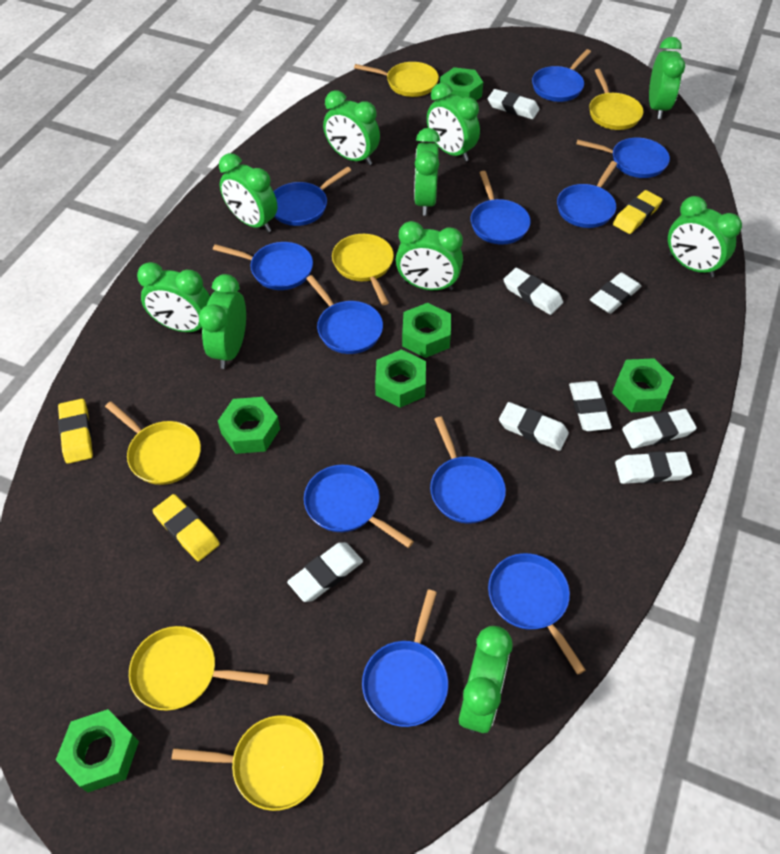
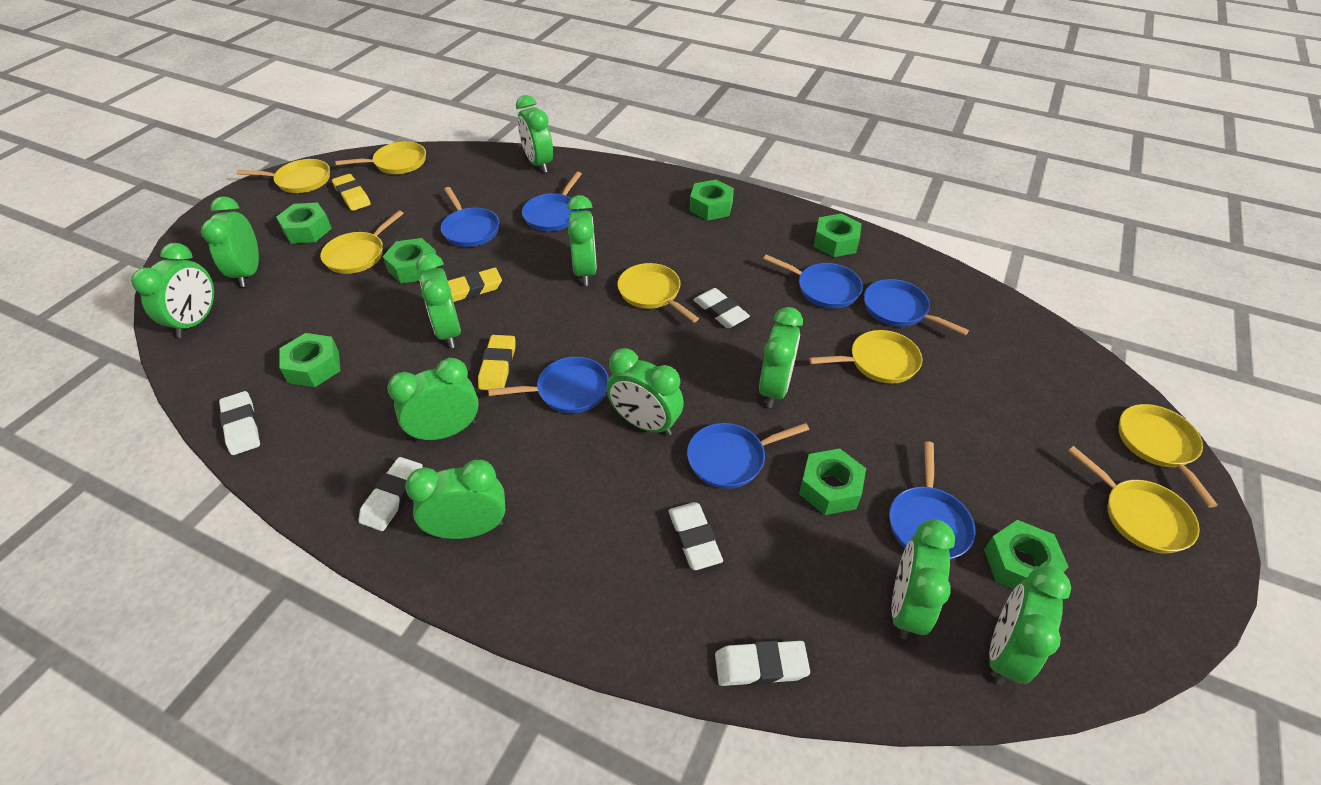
blue pan: 11 -> 7
green clock: 10 -> 11
green nut: 6 -> 7
white eraser: 8 -> 5
yellow pan: 6 -> 7

